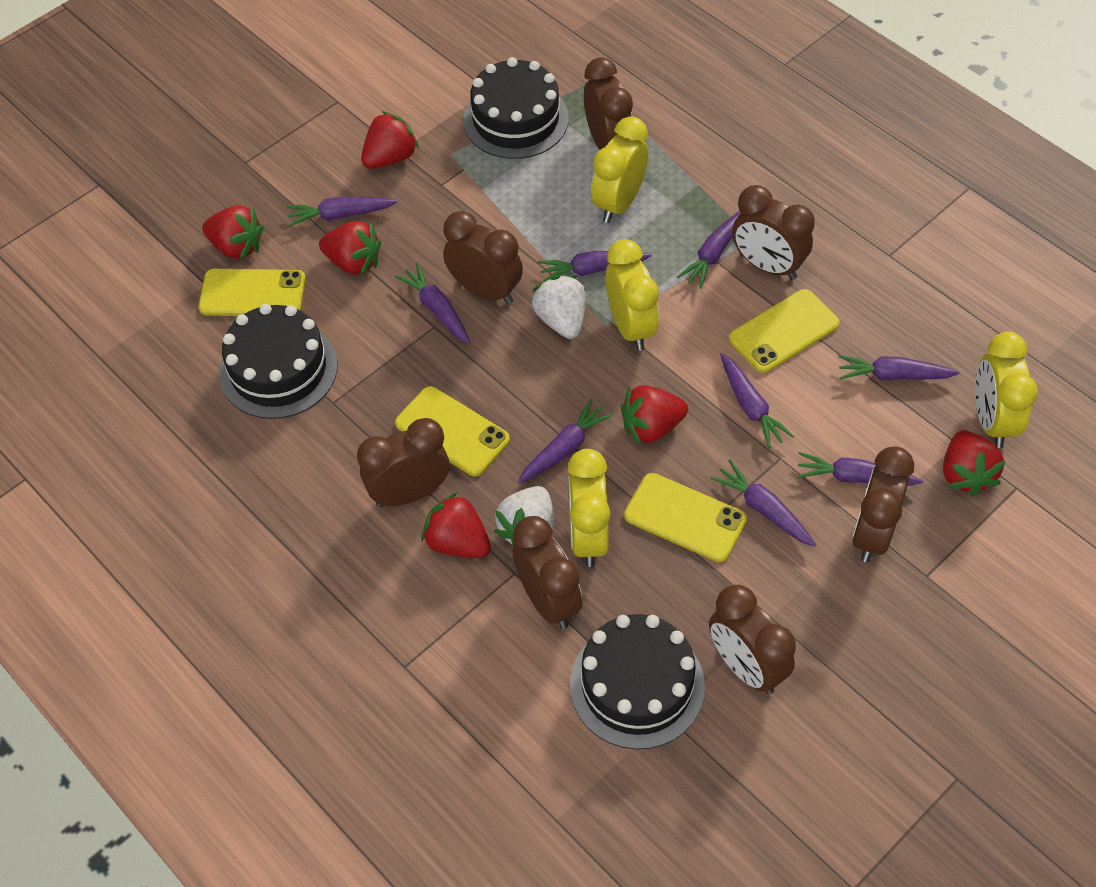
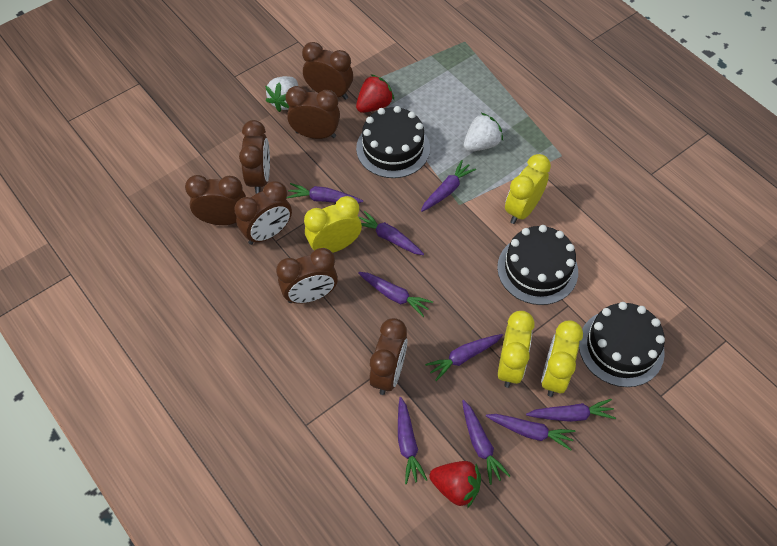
red strawberry: 6 -> 2
yellow phone: 4 -> 0

